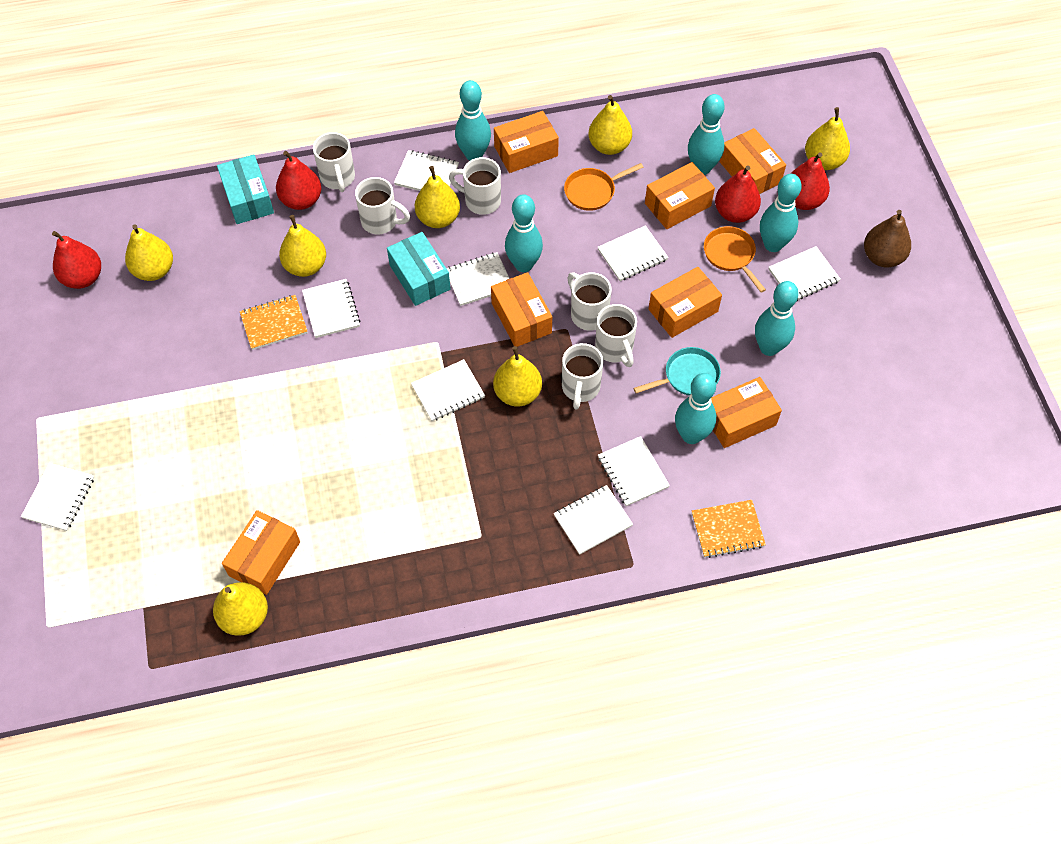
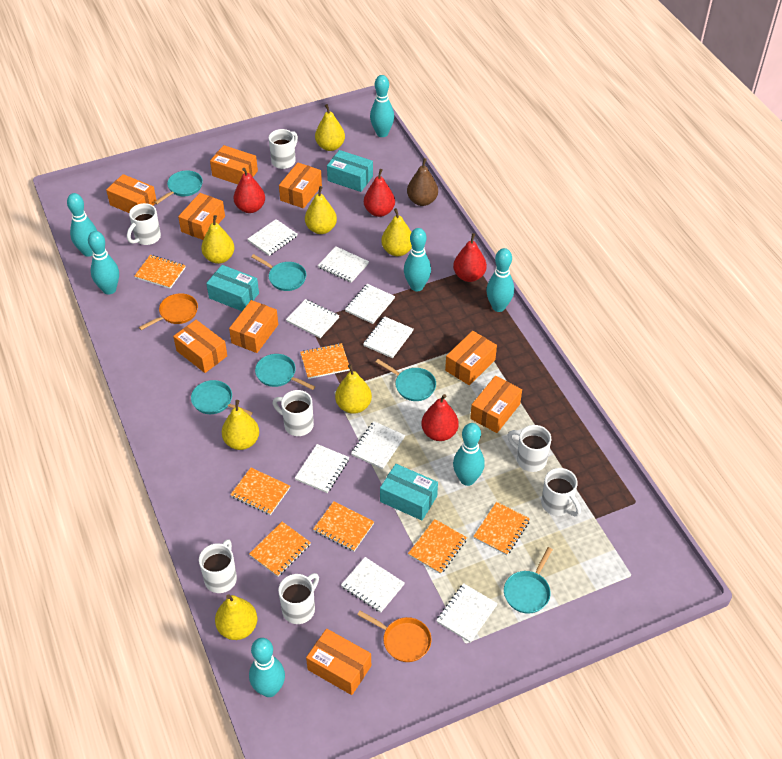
orange box: 7 -> 9
orange notebook: 2 -> 7
turquoise bowling pin: 6 -> 7
turquoise box: 2 -> 3
turquoise pan: 1 -> 6
white mug: 6 -> 7

